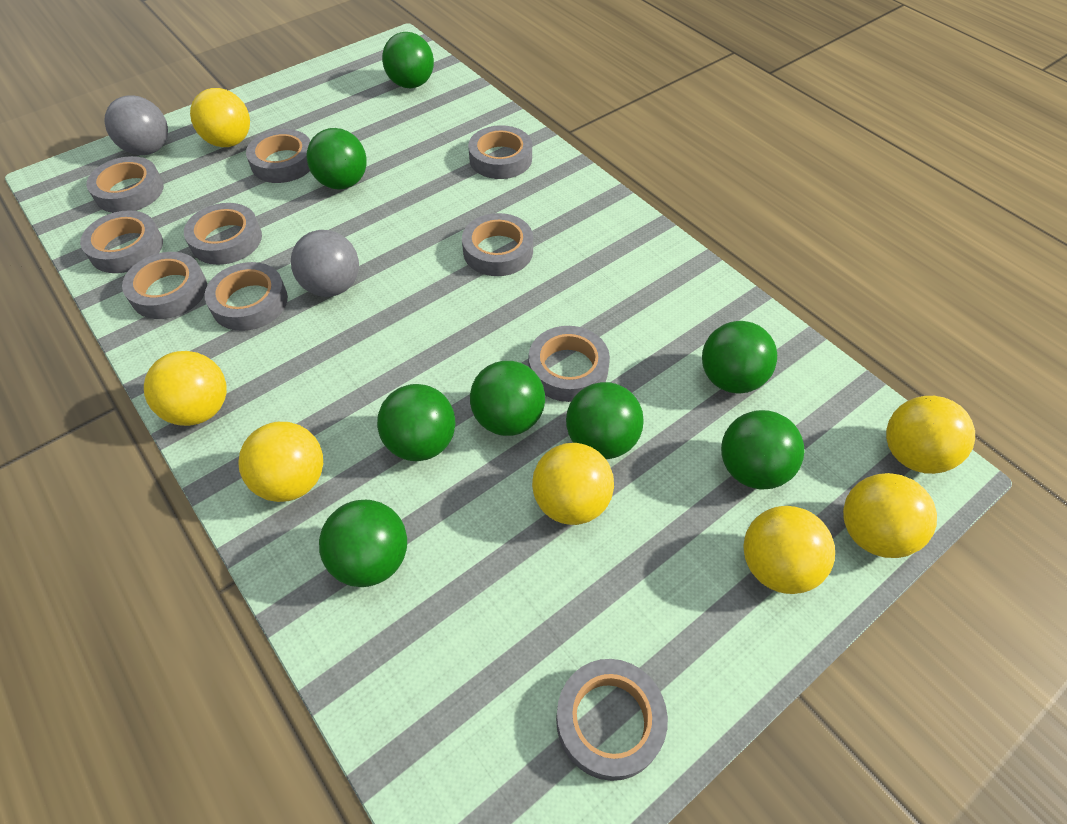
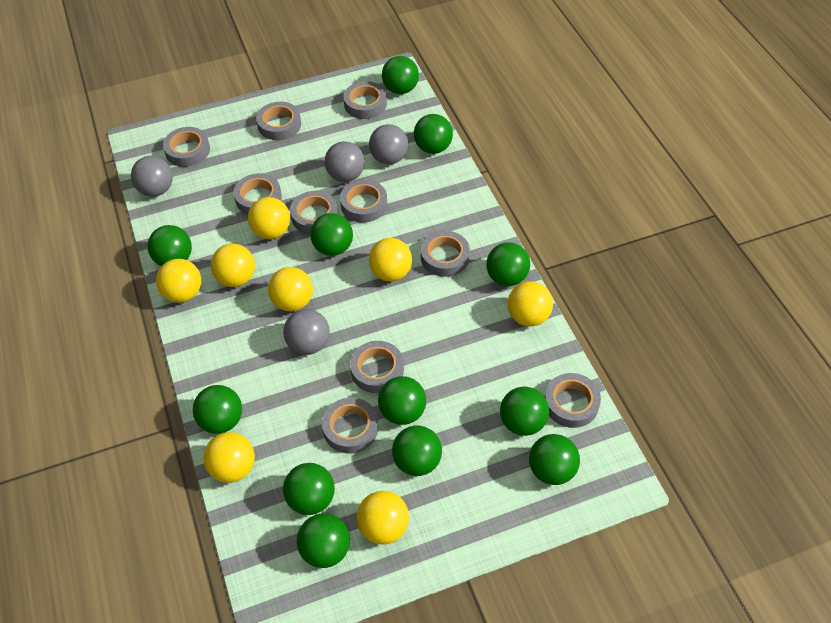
green ball: 8 -> 12
grey ball: 2 -> 4
yellow ball: 7 -> 8

